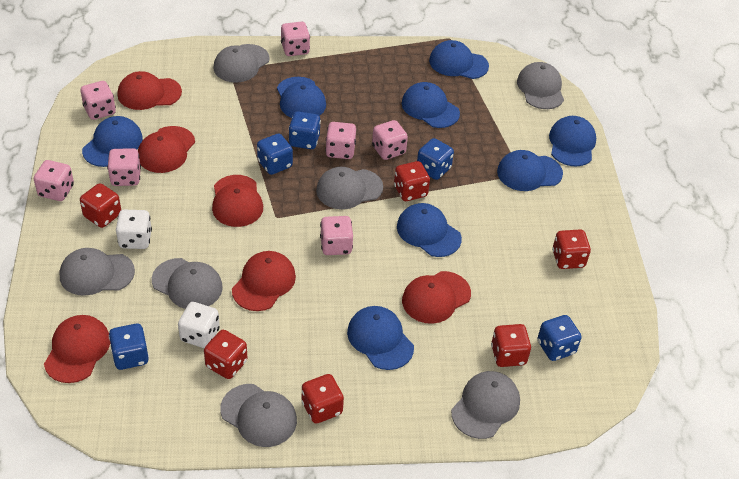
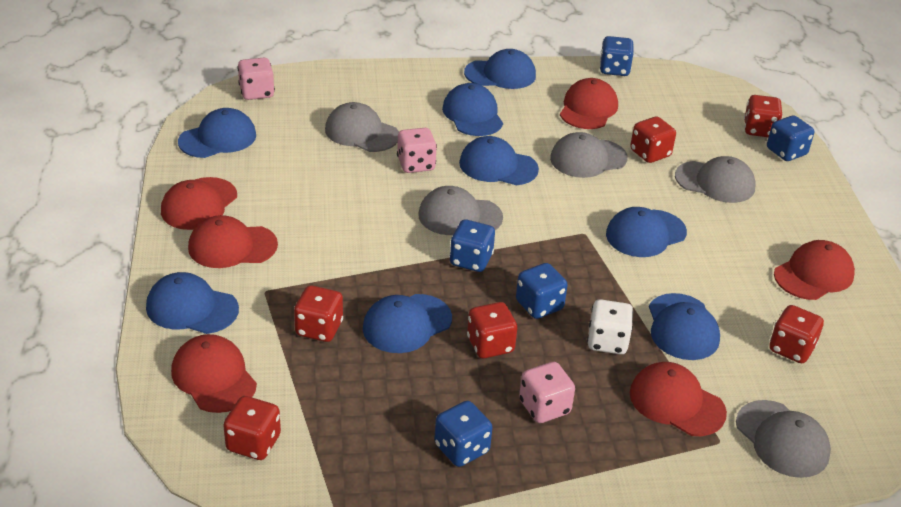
grey cap: 7 -> 5
pink dice: 7 -> 3
white dice: 2 -> 1

